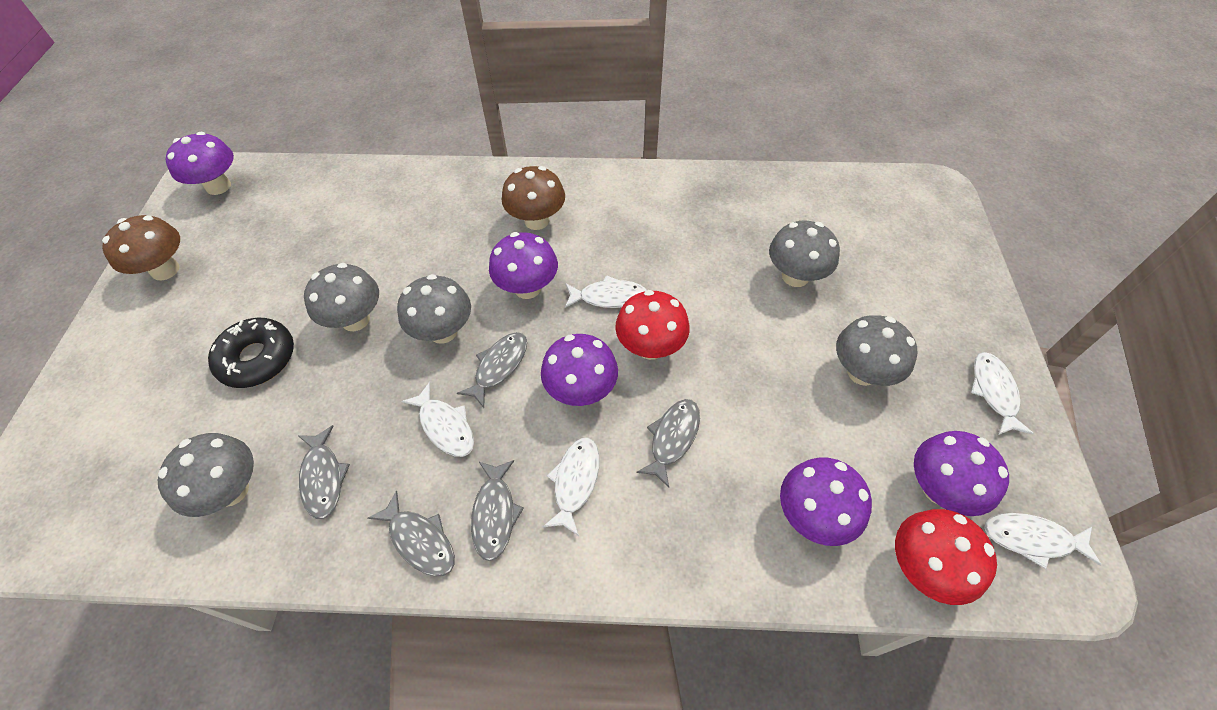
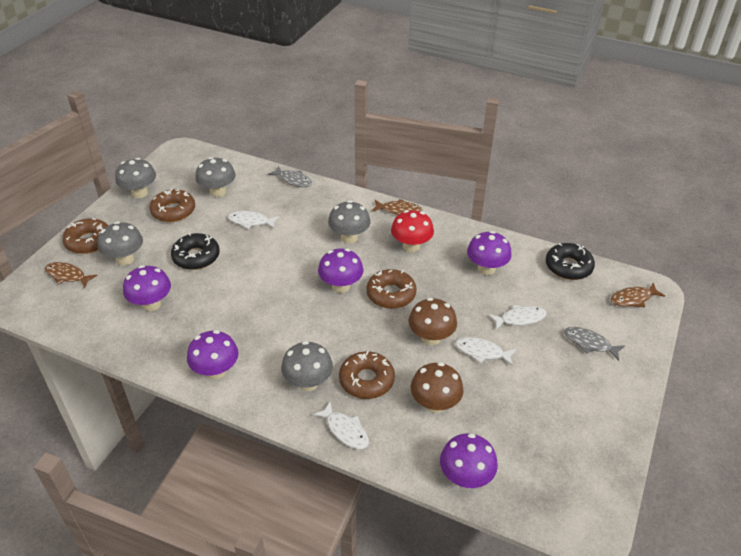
black donut: 1 -> 2
brown donut: 0 -> 4
brown fish: 0 -> 3
grey fish: 5 -> 2
red mushroom: 2 -> 1
white fish: 5 -> 4

